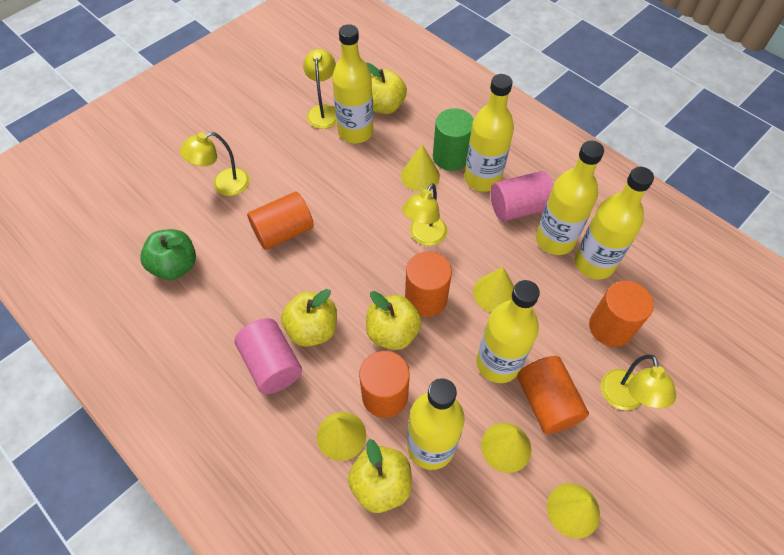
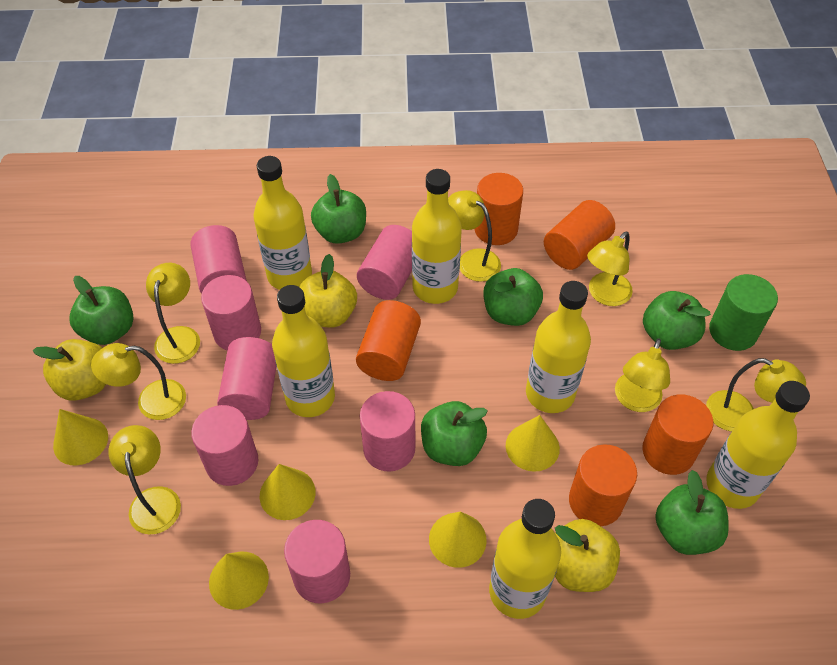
green apple: 1 -> 6
pink cylinder: 2 -> 7
yellow apple: 4 -> 3
yellow lamp: 4 -> 7

